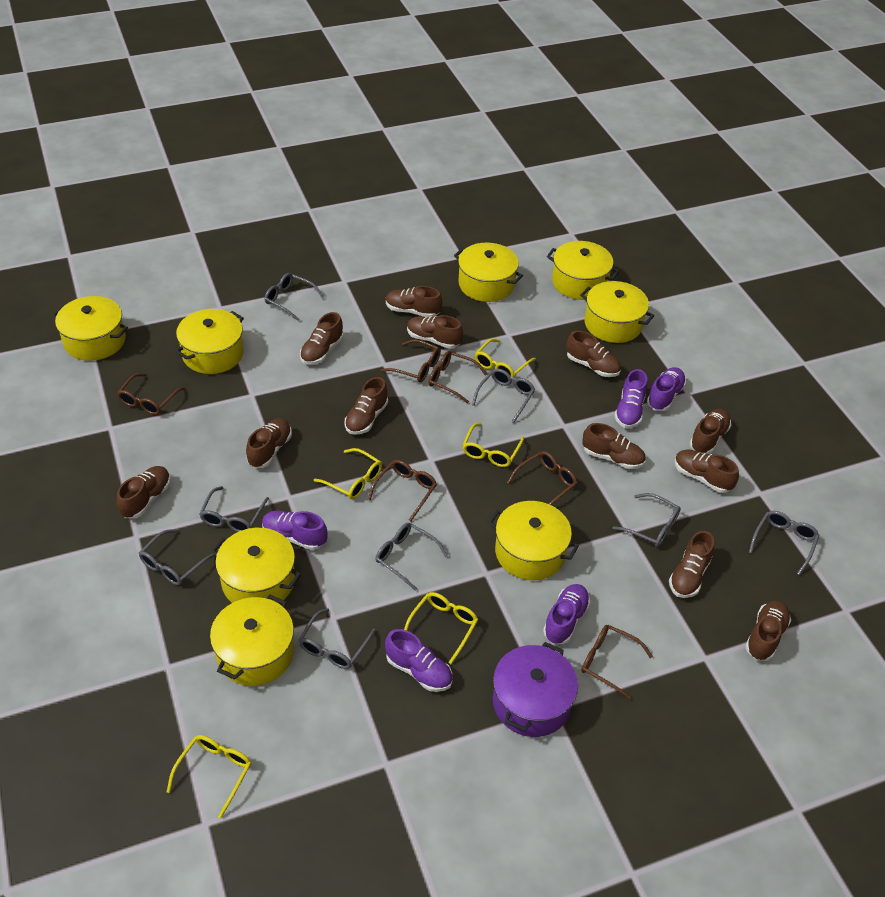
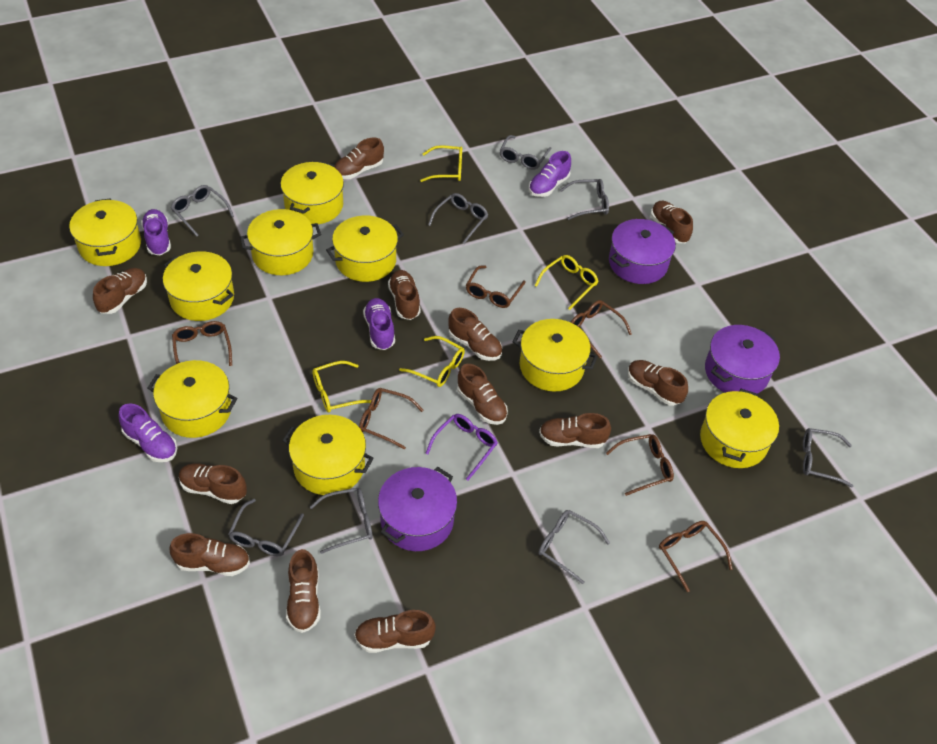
purple glasses: 0 -> 1
purple pot: 1 -> 3
purple shoe: 5 -> 4
yellow glasses: 5 -> 4
yellow pot: 8 -> 9

